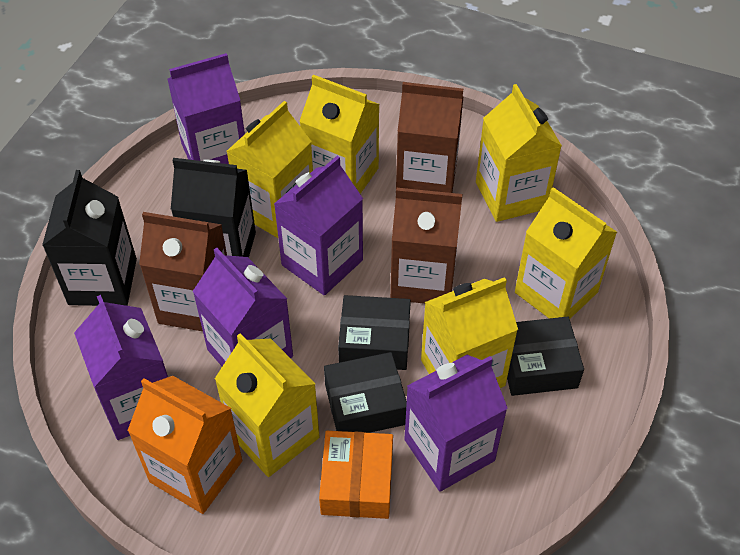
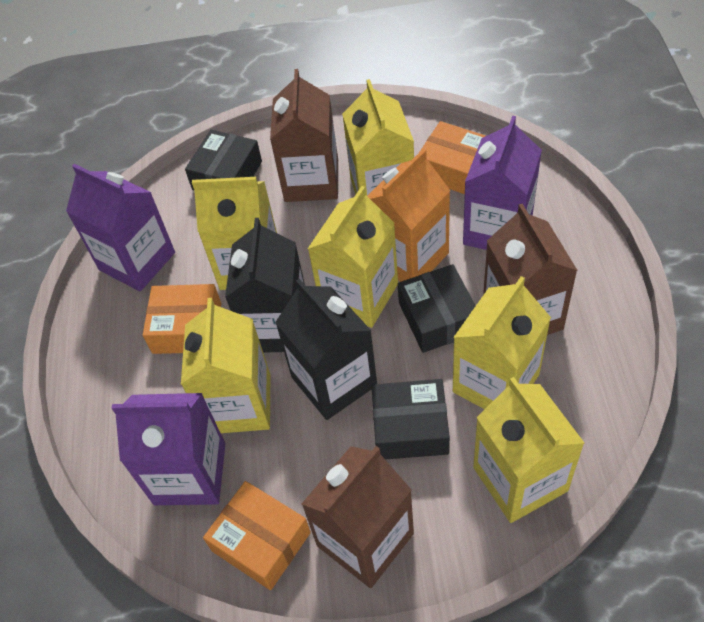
orange box: 1 -> 3
purple carton: 5 -> 3

